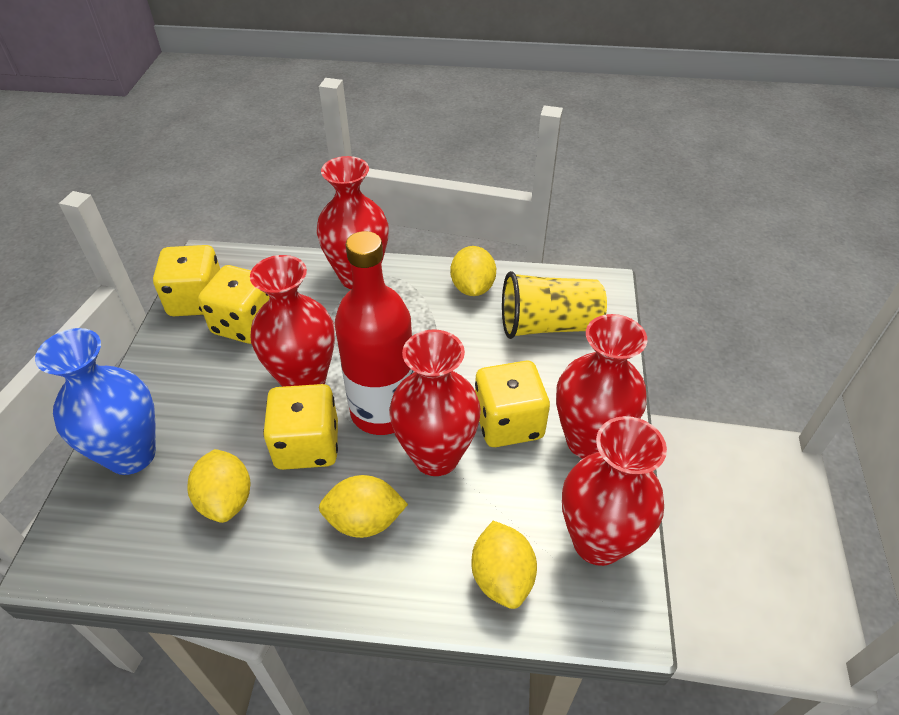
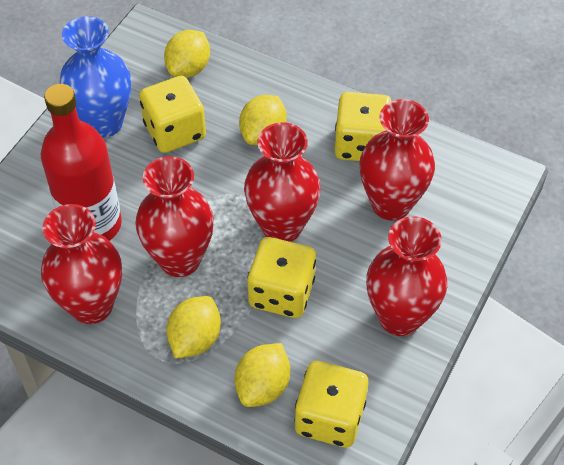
yellow cup: 1 -> 0

